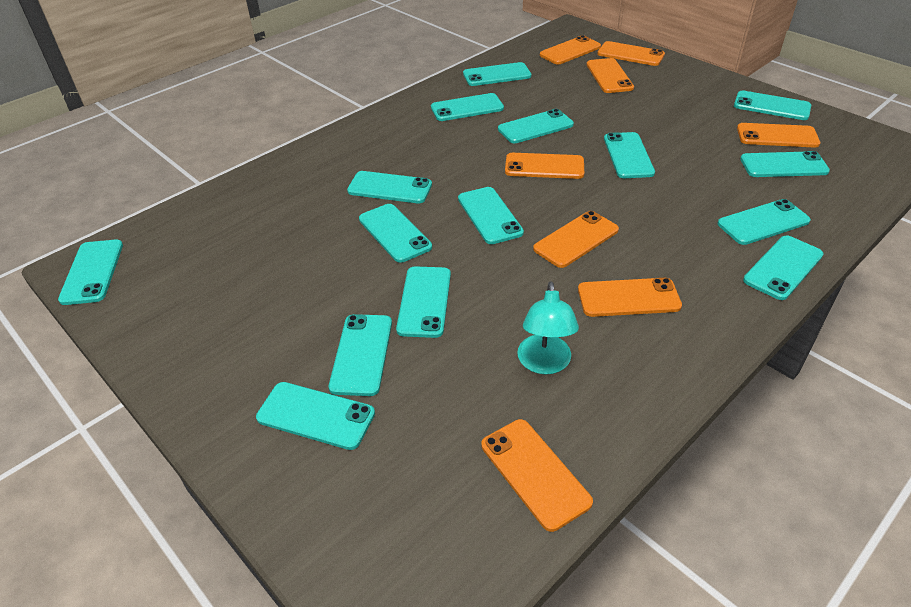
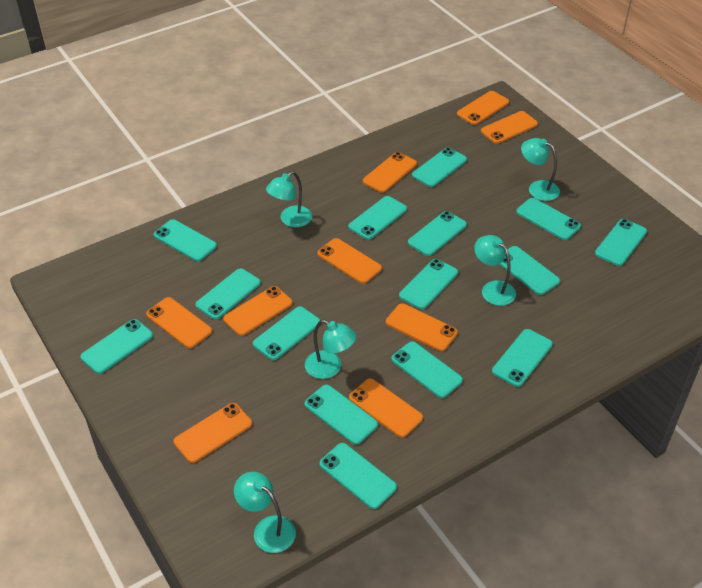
orange phone: 8 -> 9
turquoise lamp: 1 -> 5

